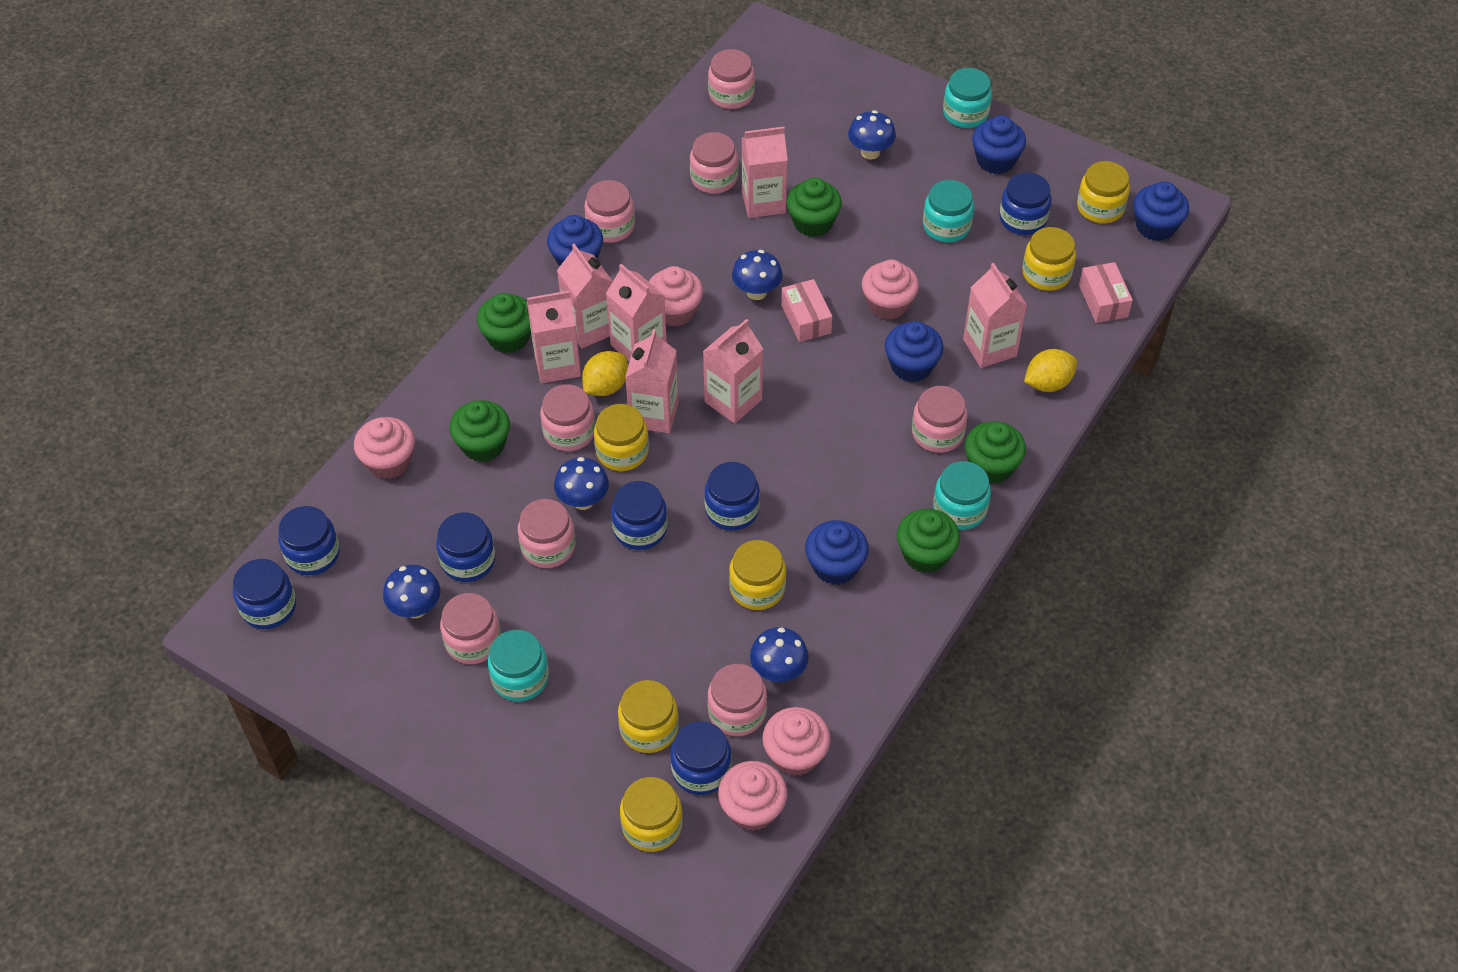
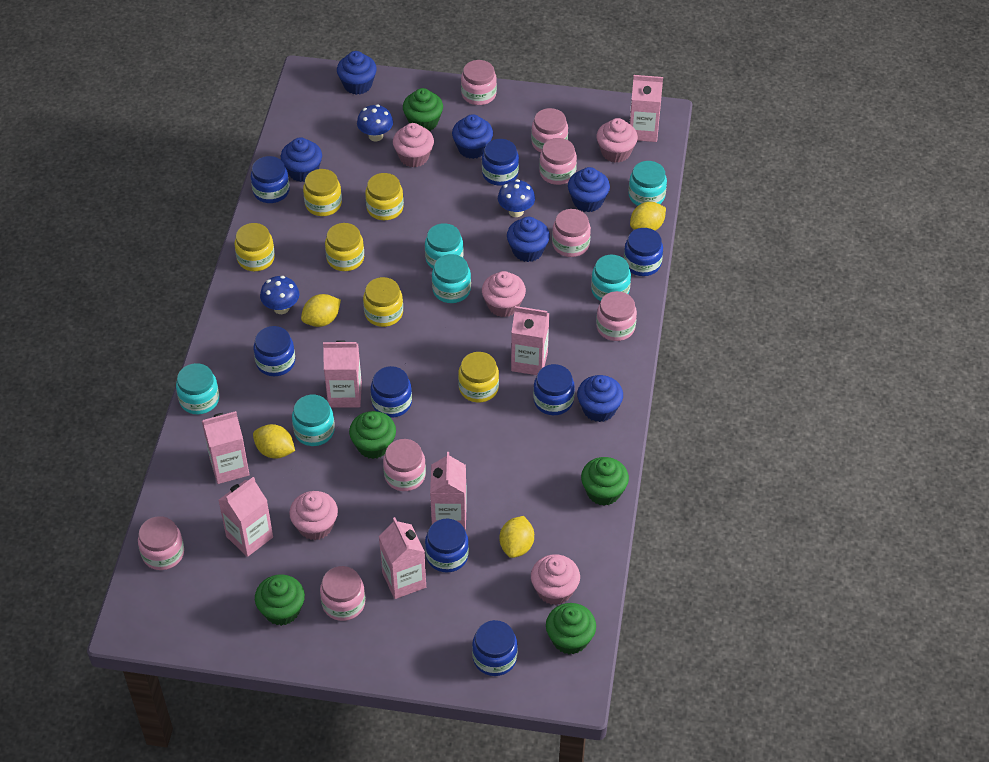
blue cupcake: 5 -> 6
blue jar: 7 -> 8
blue mushroom: 5 -> 3
pink box: 2 -> 0
turquoise jar: 4 -> 6
yellow lemon: 2 -> 4

